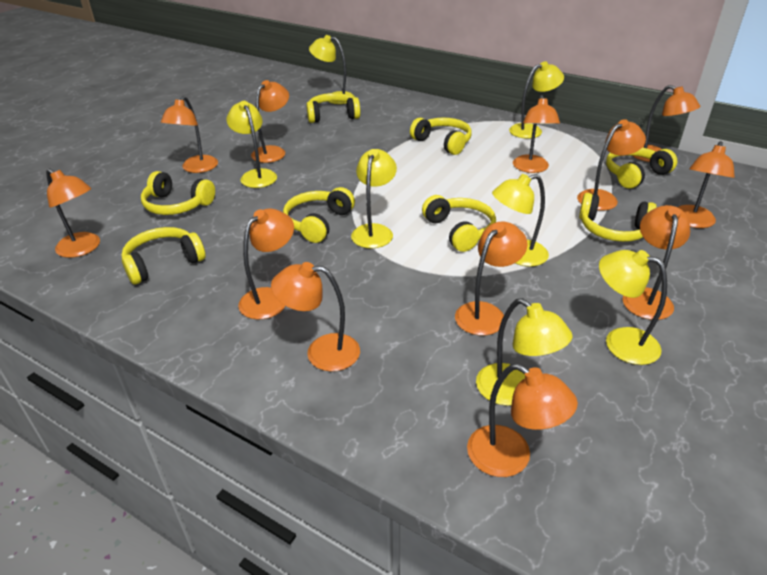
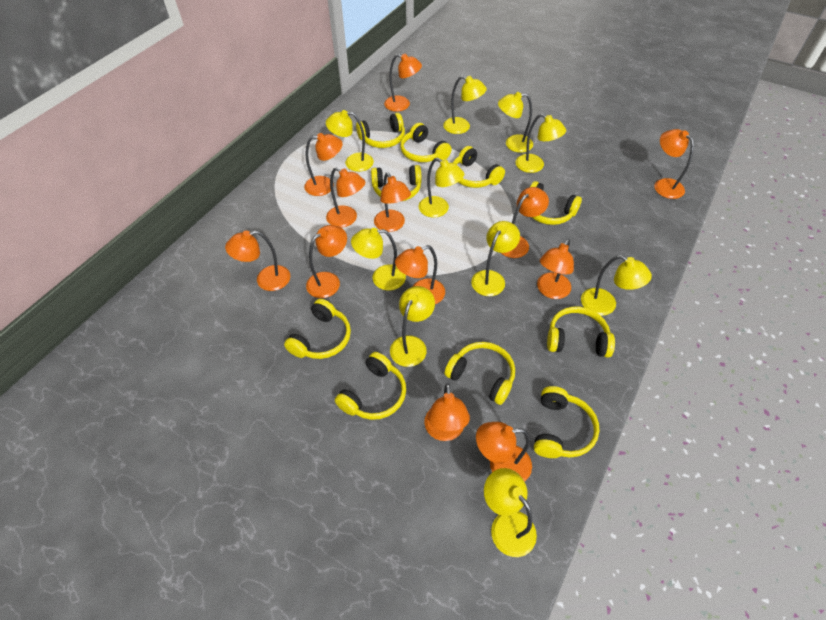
yellow headphones: 8 -> 10
yellow lamp: 7 -> 10

